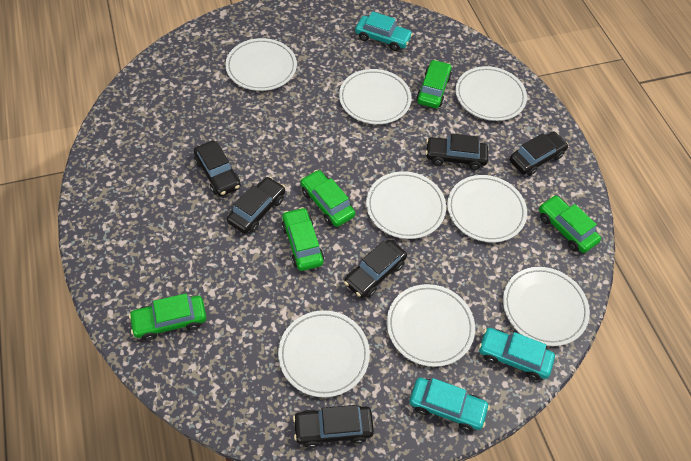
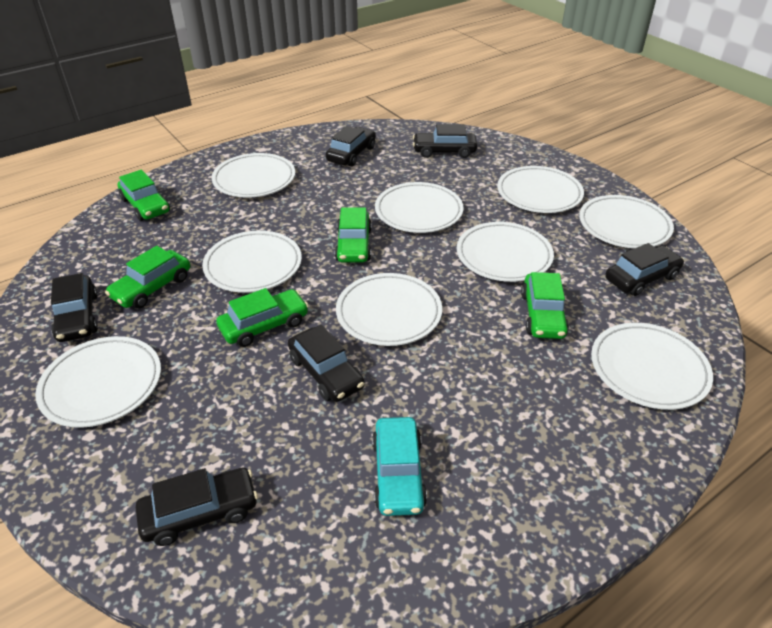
turquoise car: 3 -> 1
white plate: 8 -> 9

